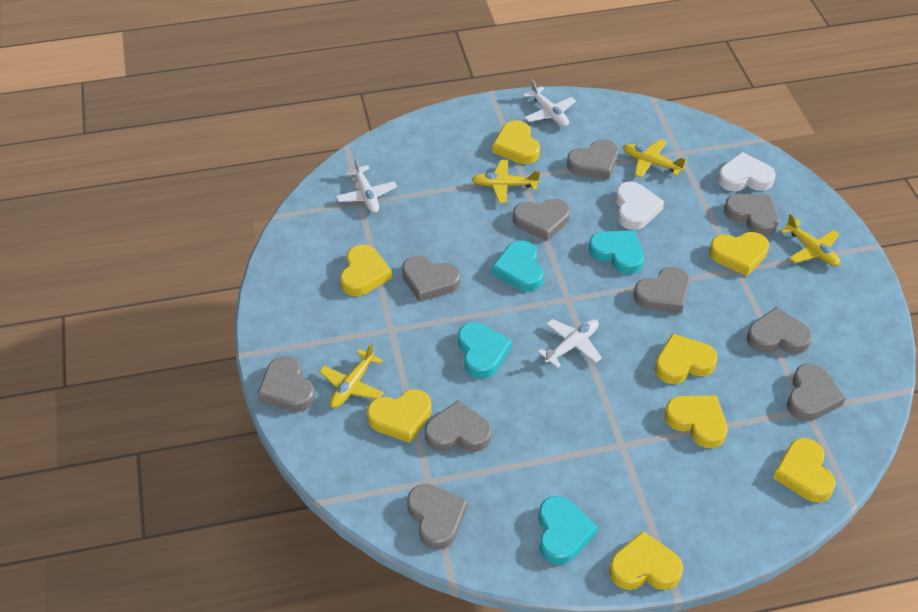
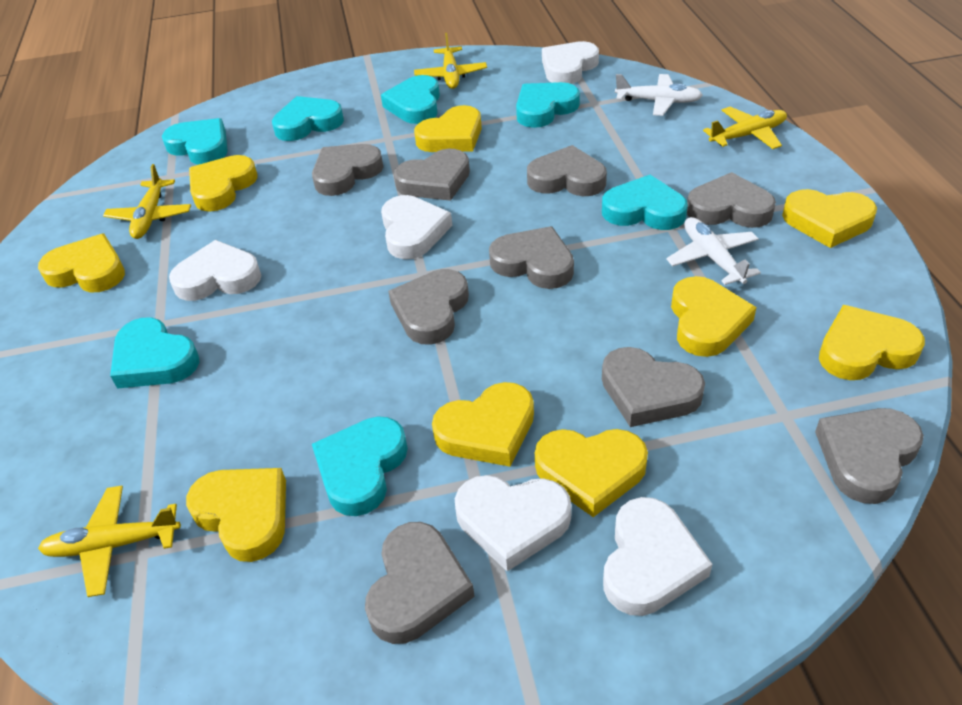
grey heart: 10 -> 9
turquoise heart: 4 -> 7
white heart: 2 -> 5
white plane: 3 -> 2
yellow heart: 8 -> 9

